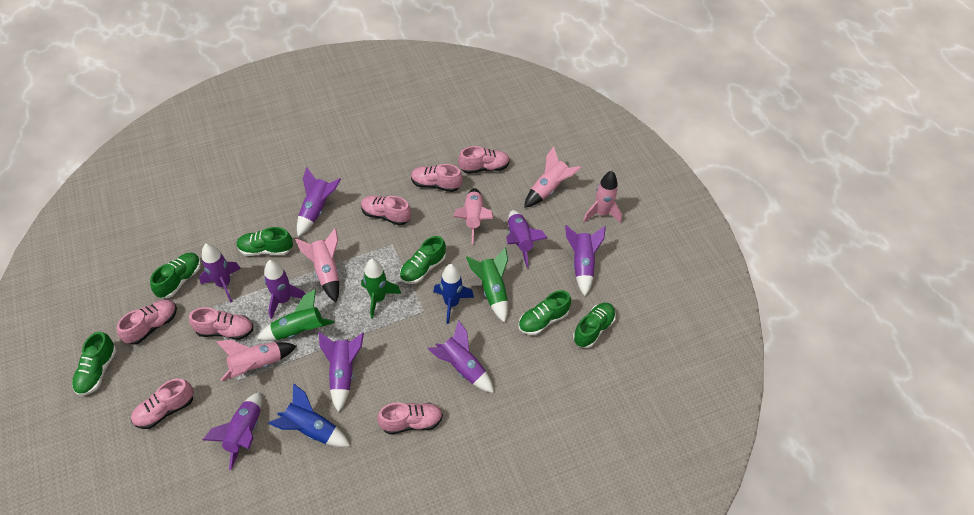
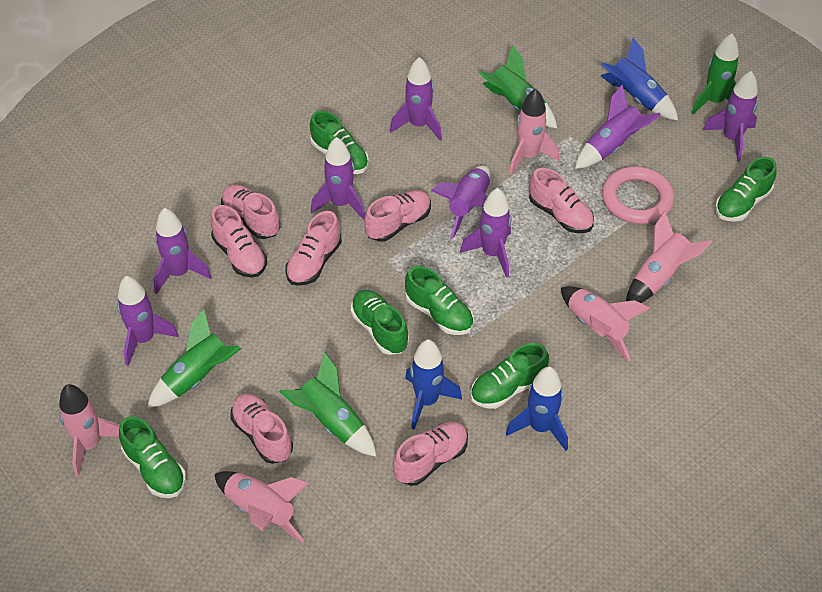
blue rocket: 2 -> 3
green rocket: 3 -> 4
pink ring: 0 -> 1

